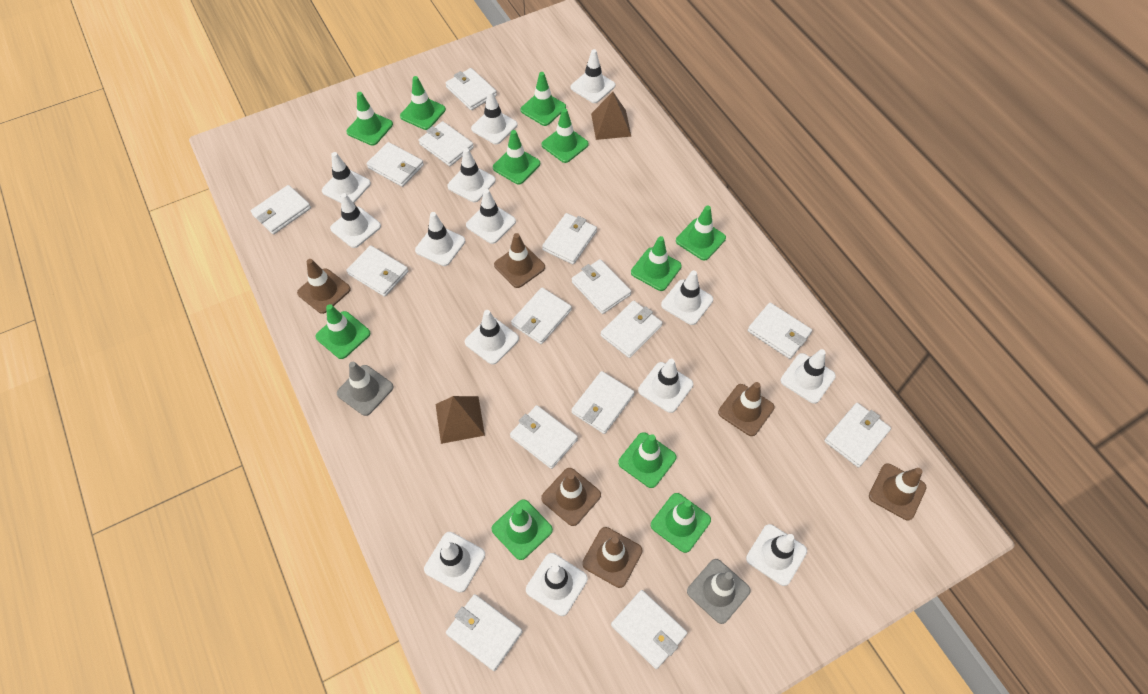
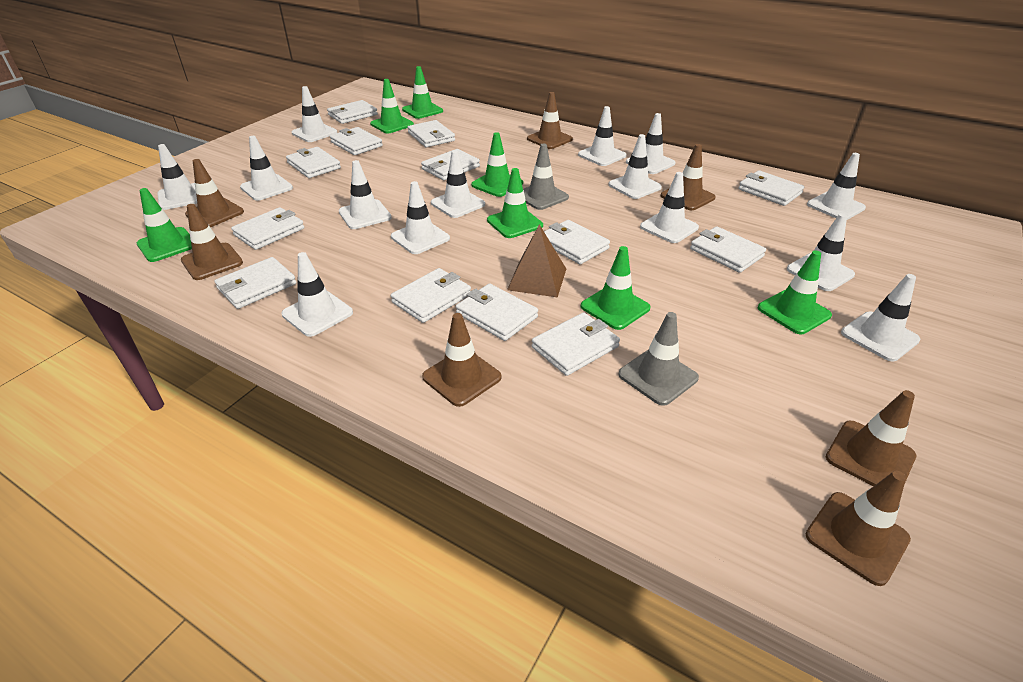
brown pyramid: 2 -> 1
brown traffic cone: 6 -> 7
green traffic cone: 11 -> 7
white wallet: 15 -> 13

